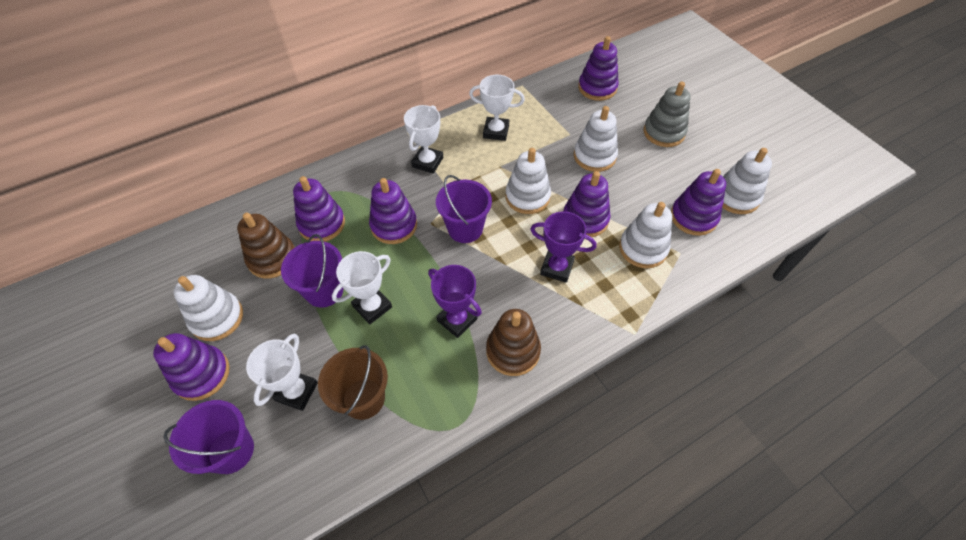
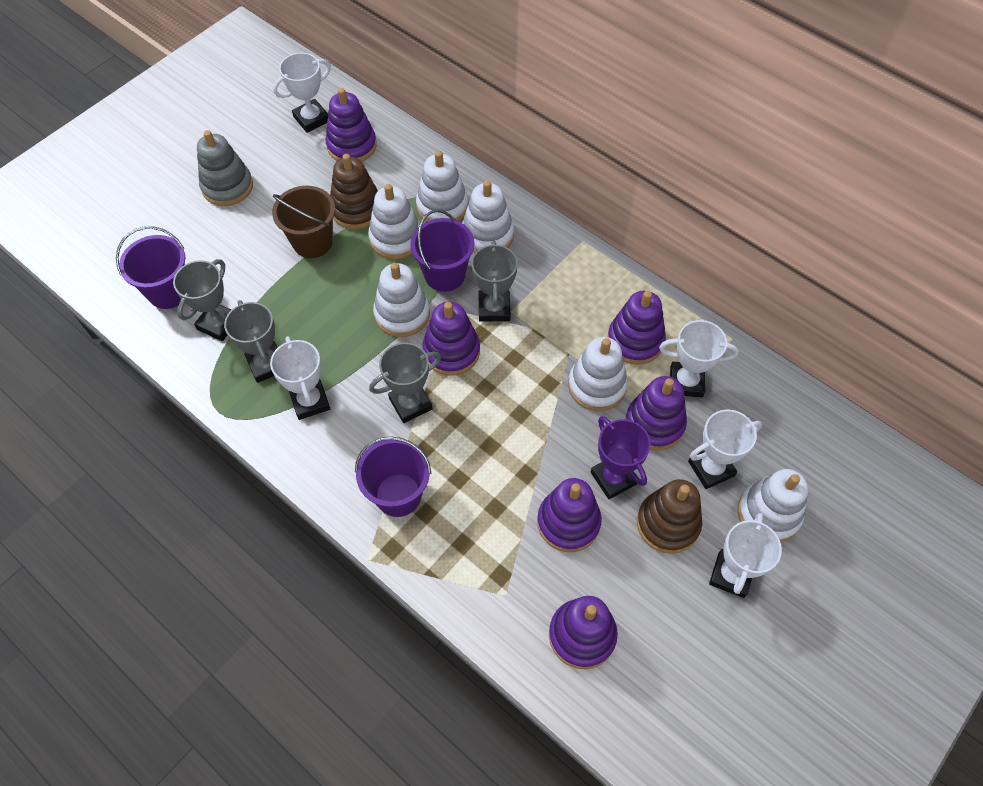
grey trophy: 0 -> 4
purple trophy: 2 -> 1
white stacking toy: 5 -> 6
white trophy: 4 -> 5

